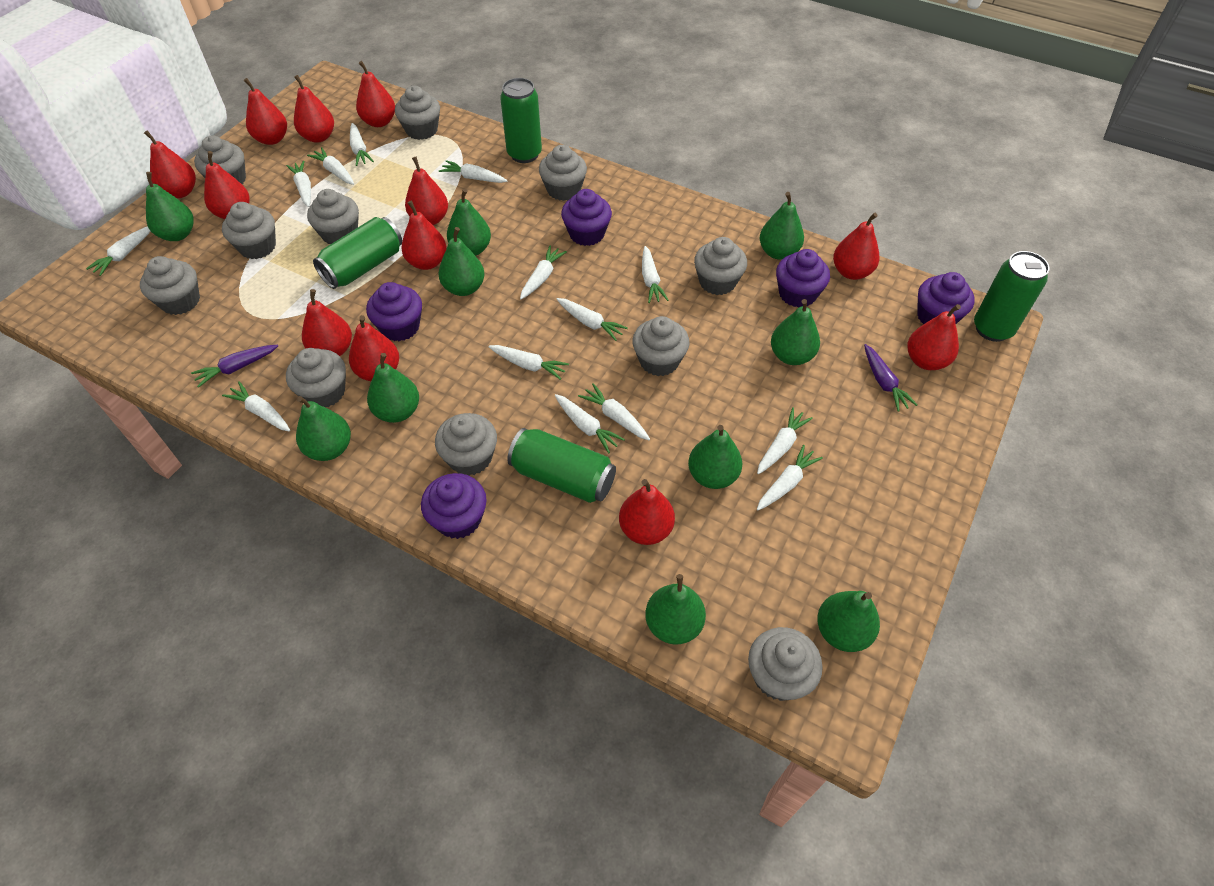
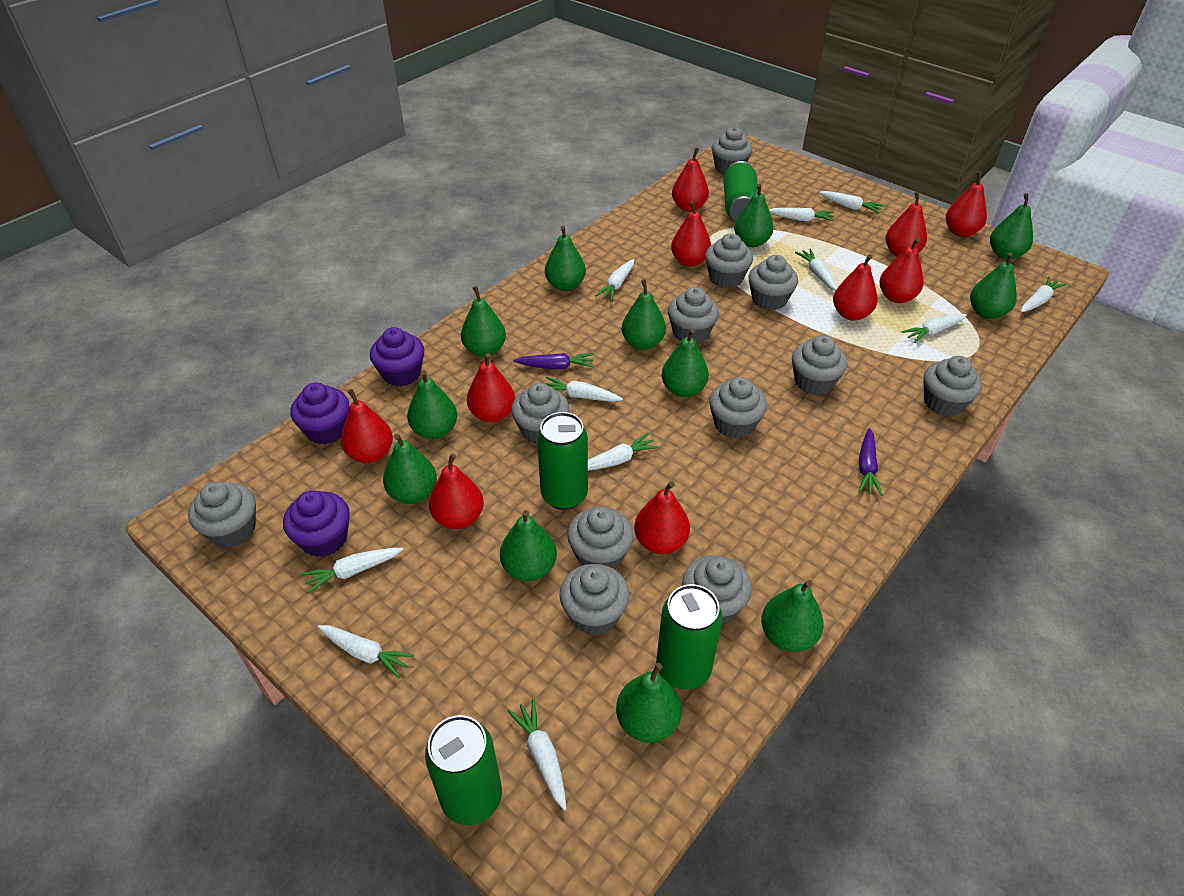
green pear: 10 -> 12
grey cupcake: 11 -> 12
purple cupcake: 5 -> 3
red pear: 12 -> 10
white carrot: 14 -> 11

